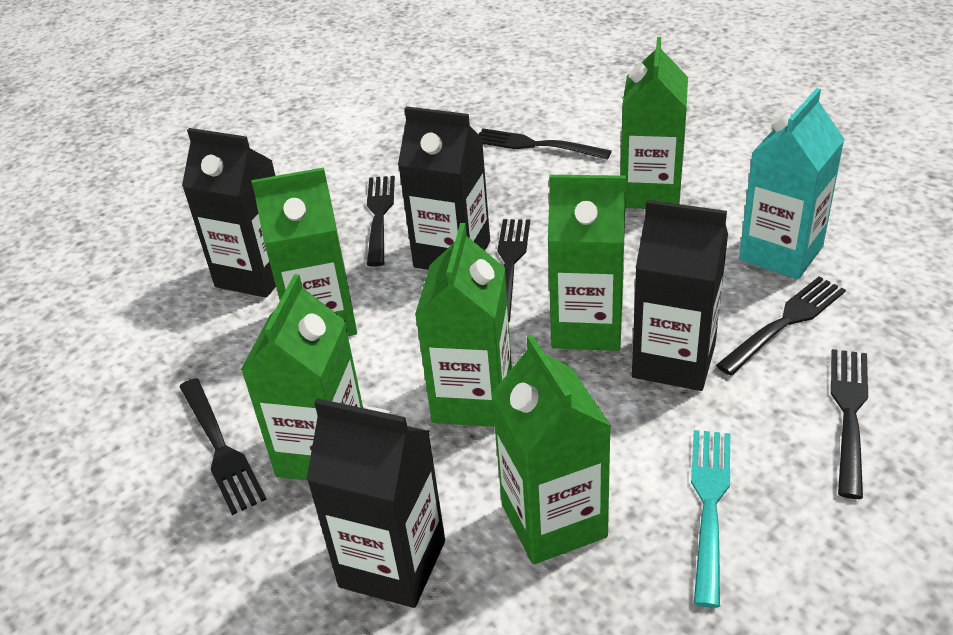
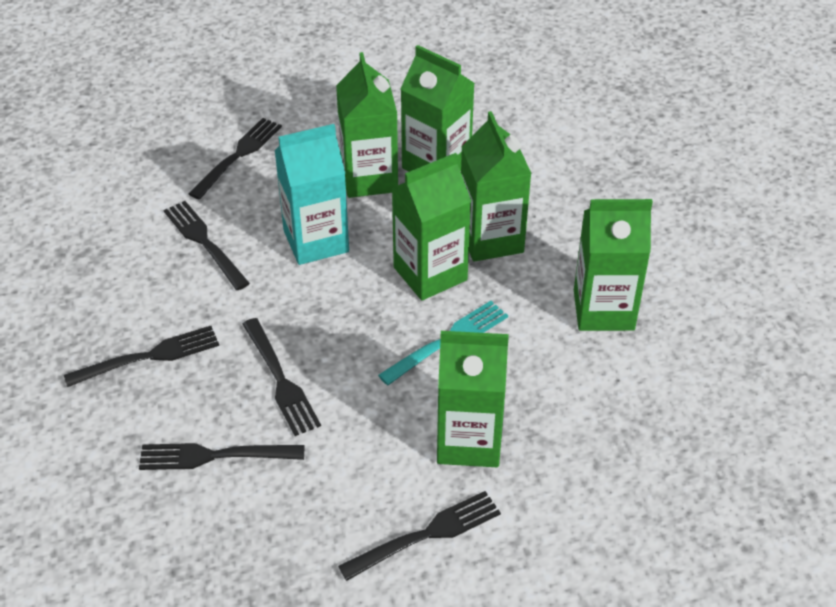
black carton: 4 -> 0

